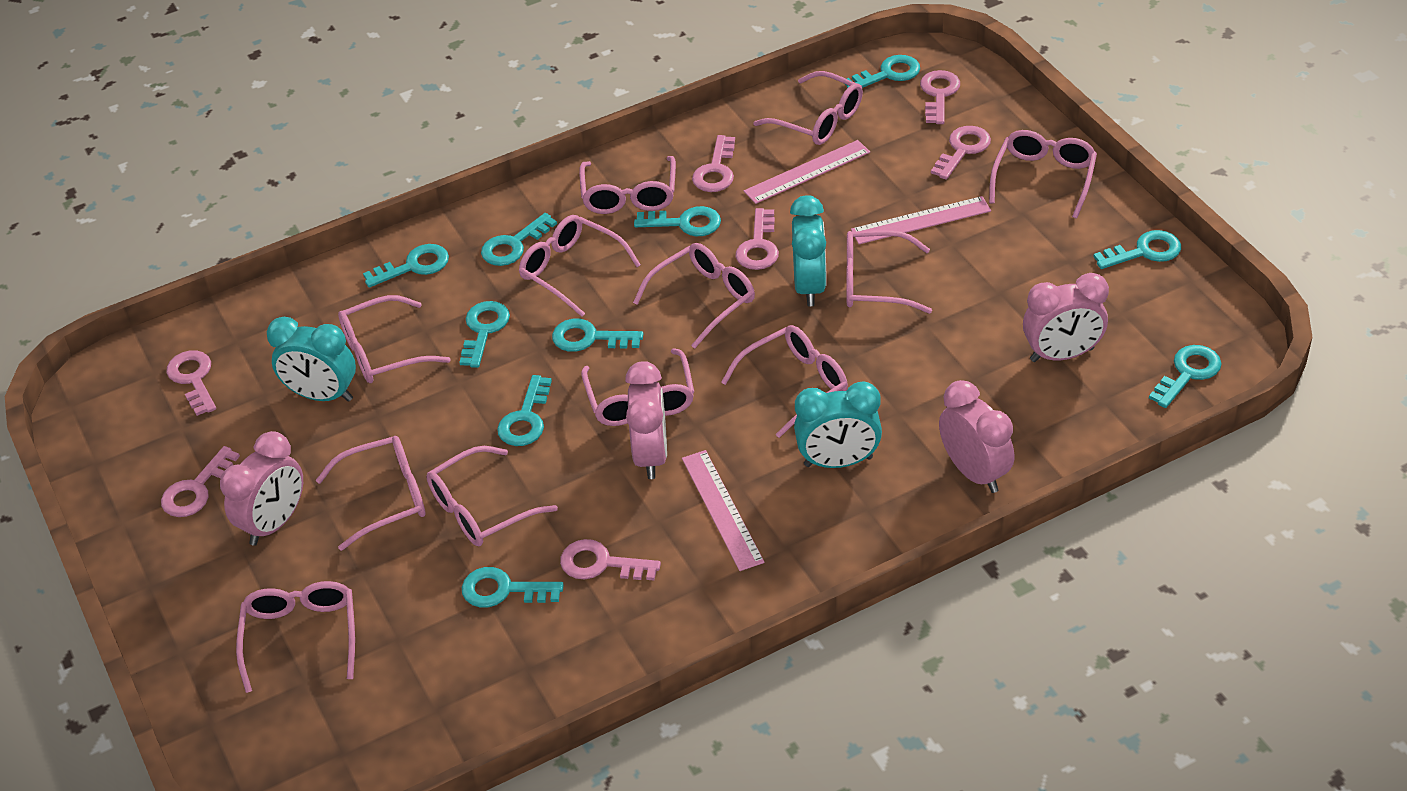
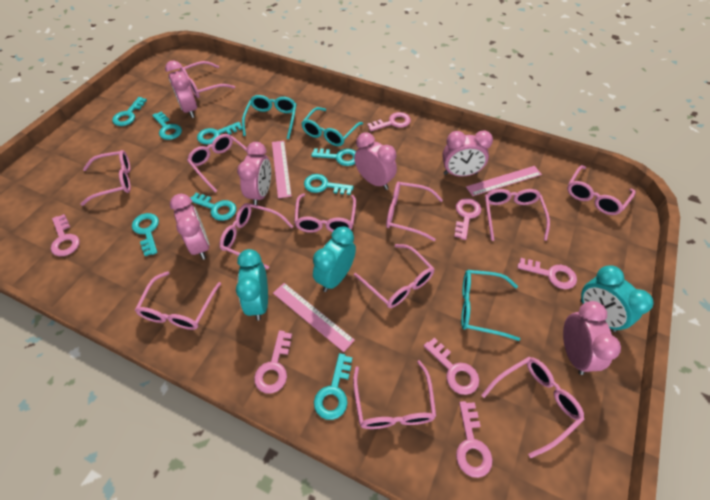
pink clock: 4 -> 6
turquoise glasses: 0 -> 3
turquoise key: 10 -> 8

